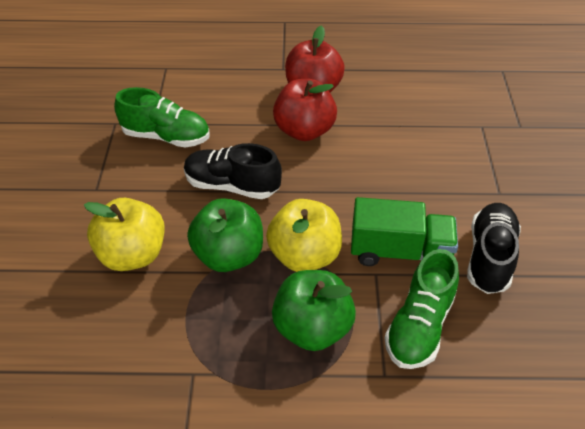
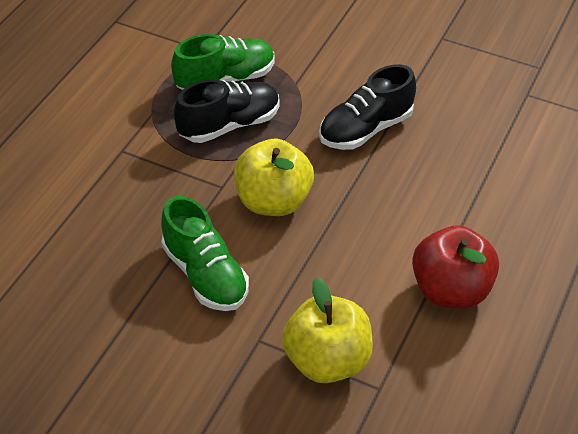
green apple: 2 -> 0
green truck: 1 -> 0
red apple: 2 -> 1

